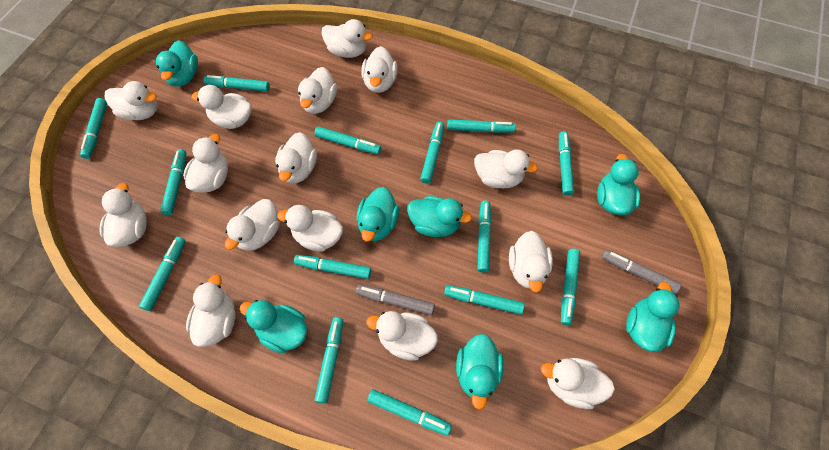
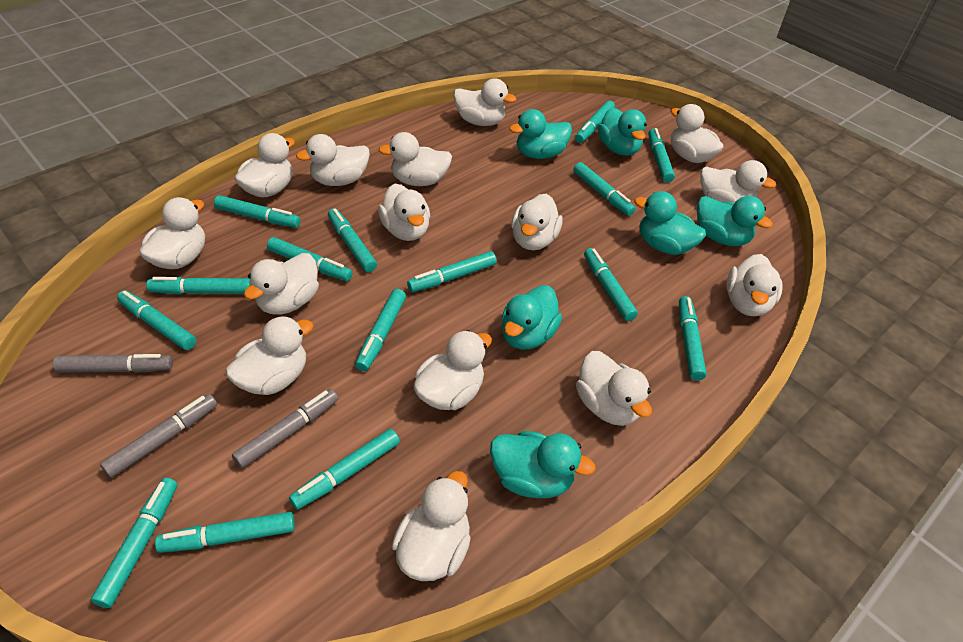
grey marker: 2 -> 3
turquoise duck: 7 -> 6
turquoise marker: 14 -> 15

